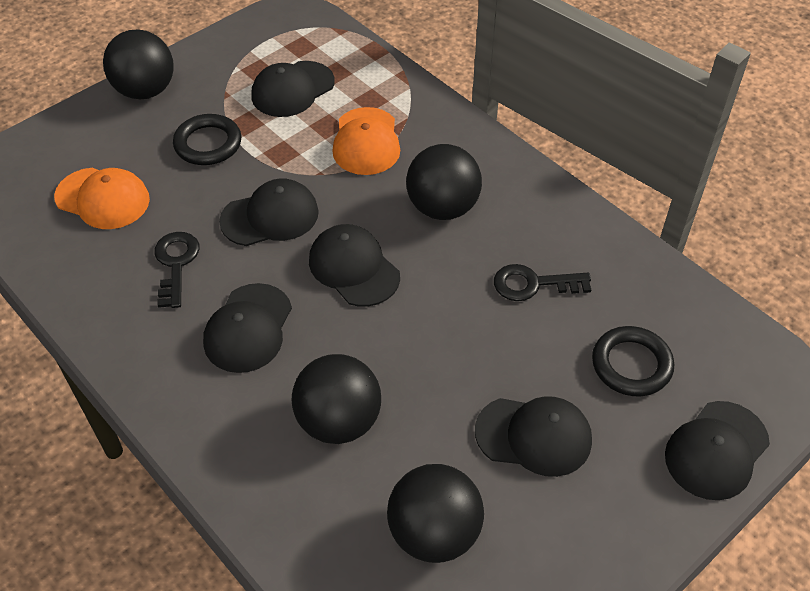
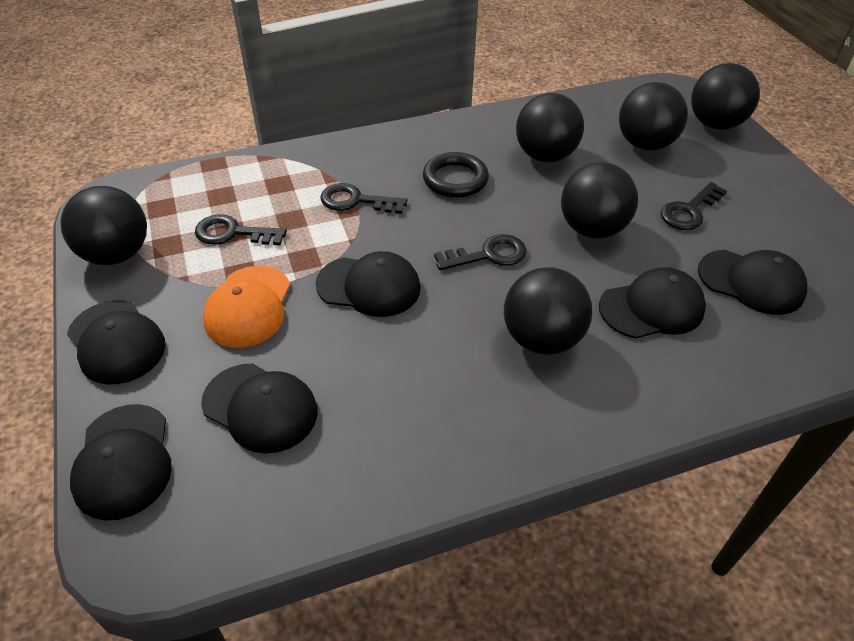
black ball: 4 -> 6
black key: 2 -> 4
black ring: 2 -> 1
orange cap: 2 -> 1

